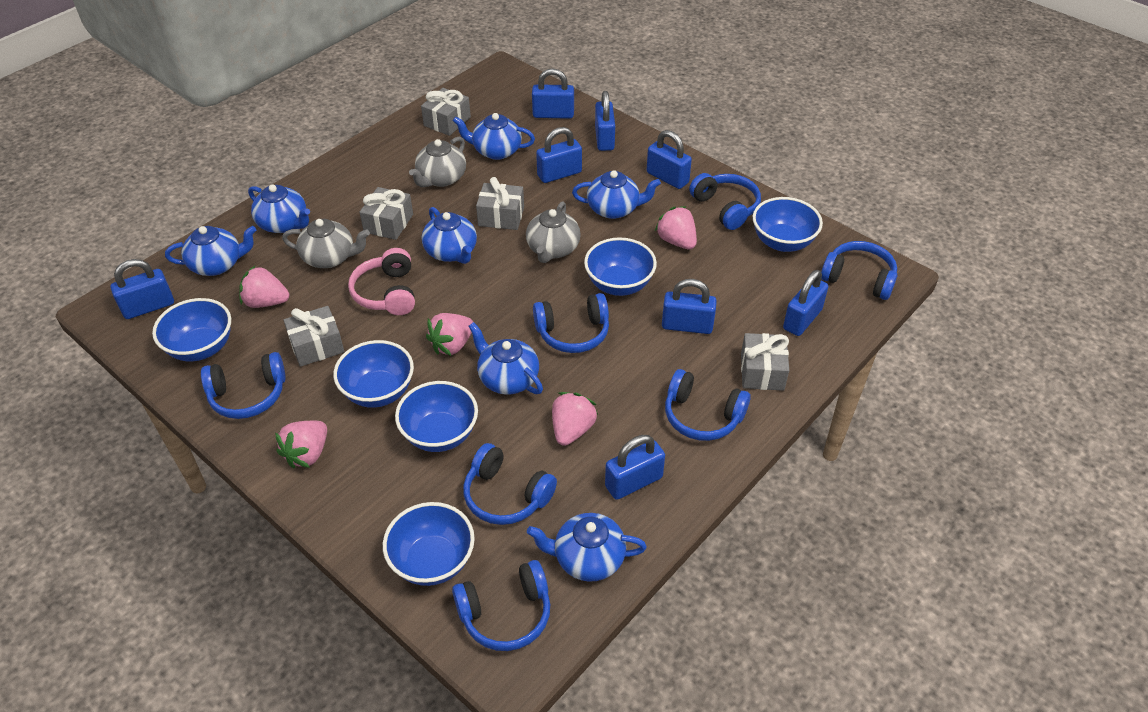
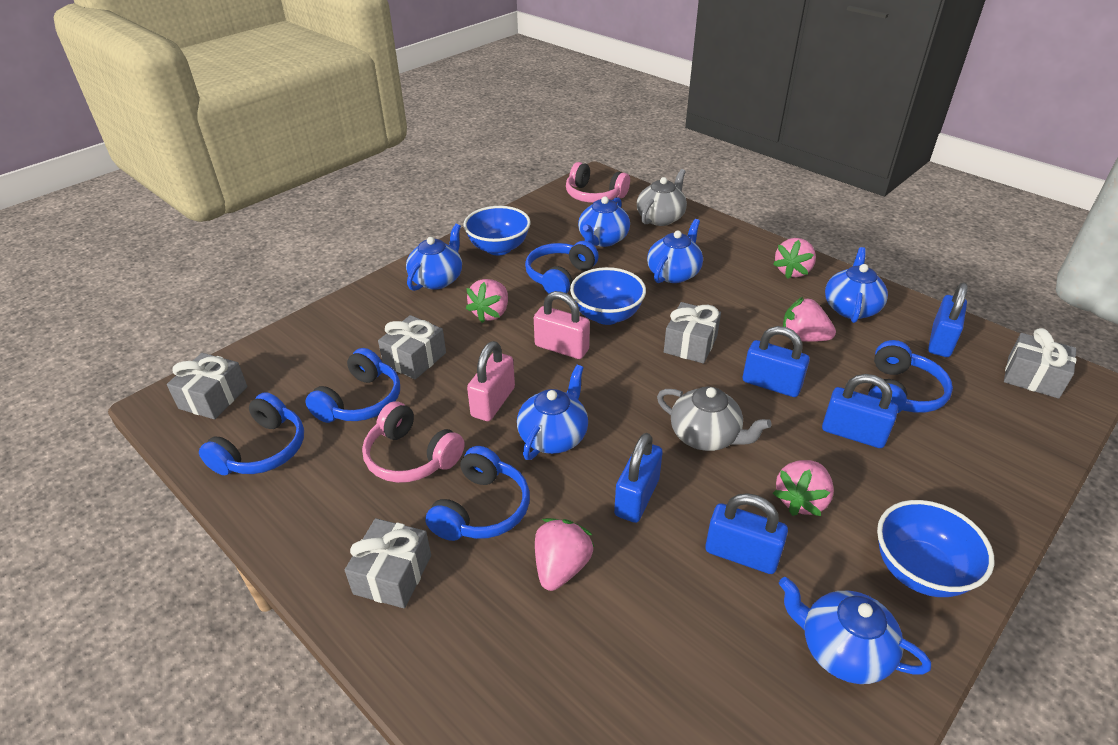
blue bowl: 6 -> 3
blue headphones: 7 -> 5
blue padlock: 8 -> 5
blue teapot: 7 -> 6
grey teapot: 3 -> 2
pink headphones: 1 -> 2
pink padlock: 0 -> 2

